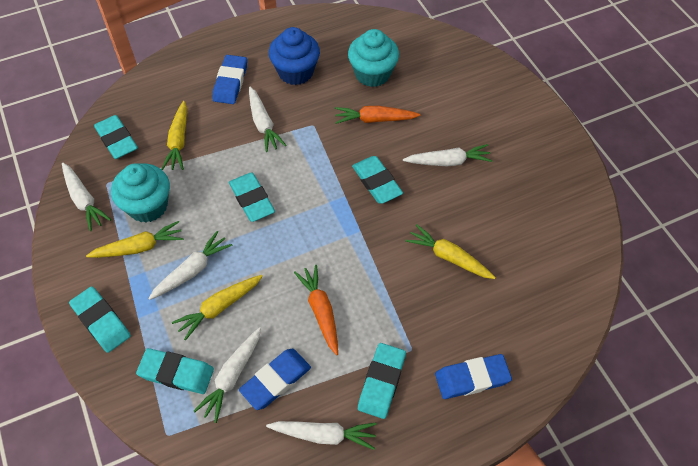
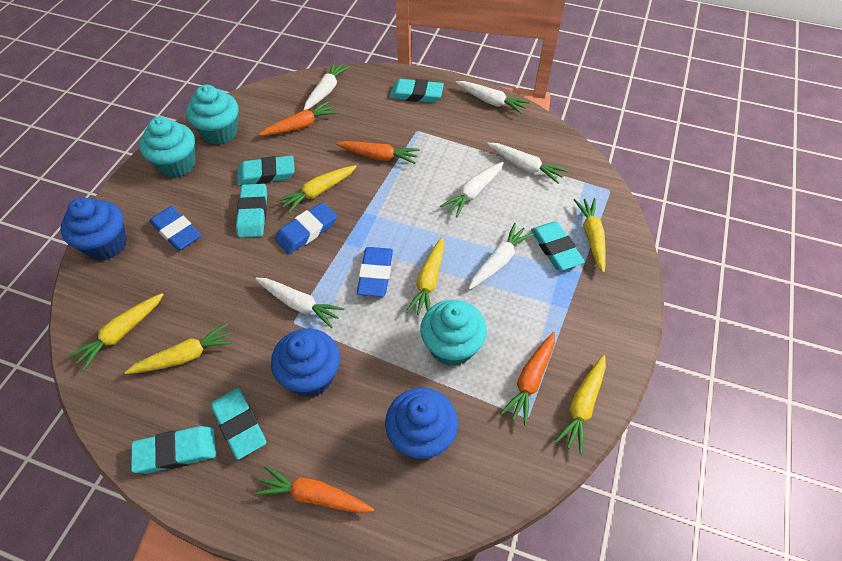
blue cupcake: 1 -> 3
orange carrot: 2 -> 4
turquoise cupcake: 2 -> 3
yellow carrot: 4 -> 6

